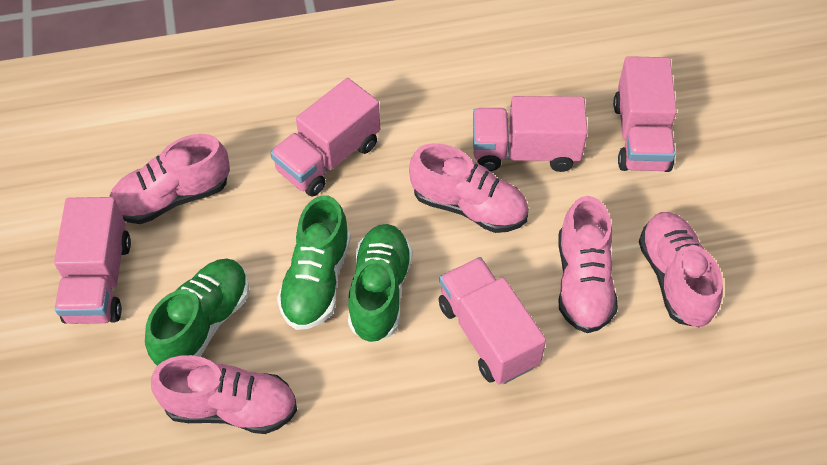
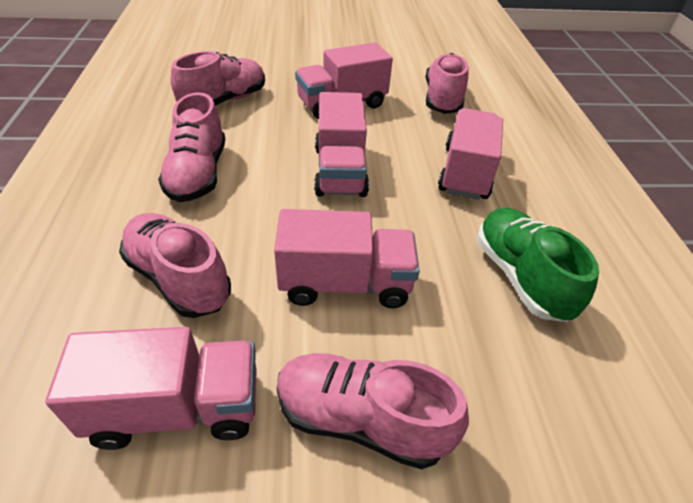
green shoe: 3 -> 1

